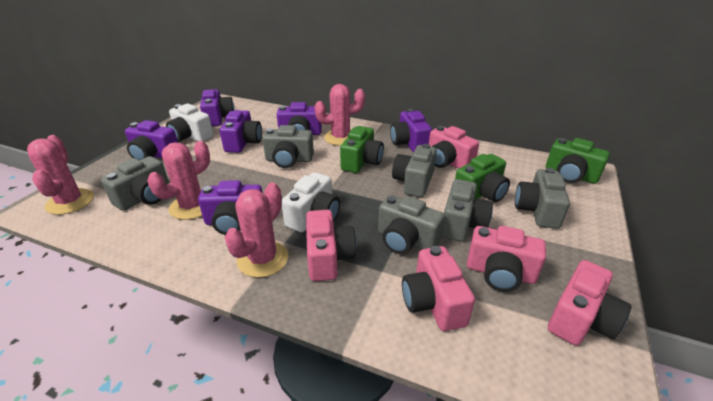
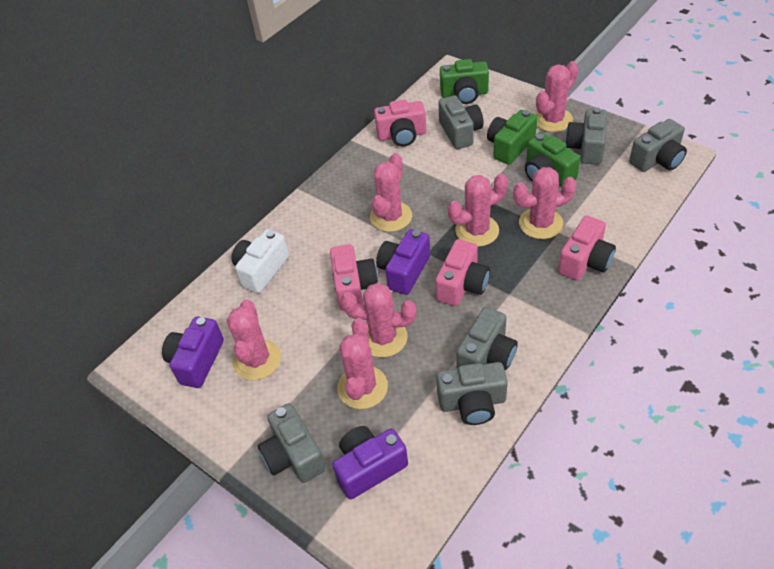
pink cactus: 4 -> 7
pink camera: 5 -> 4
purple camera: 6 -> 3
white camera: 2 -> 1

